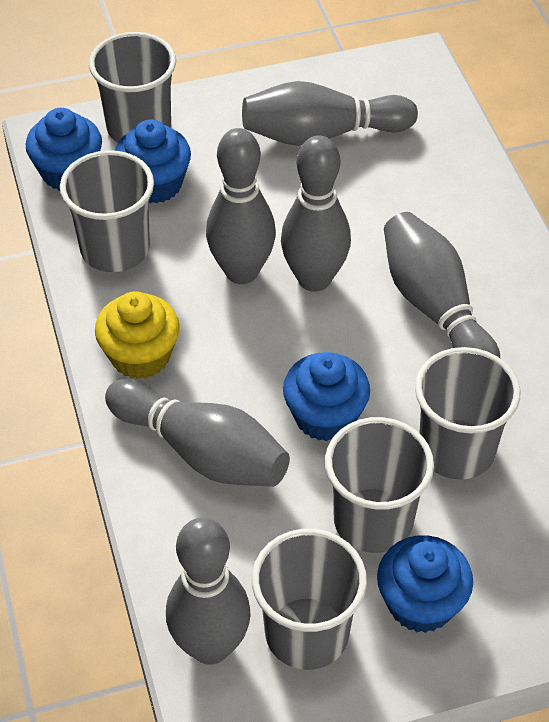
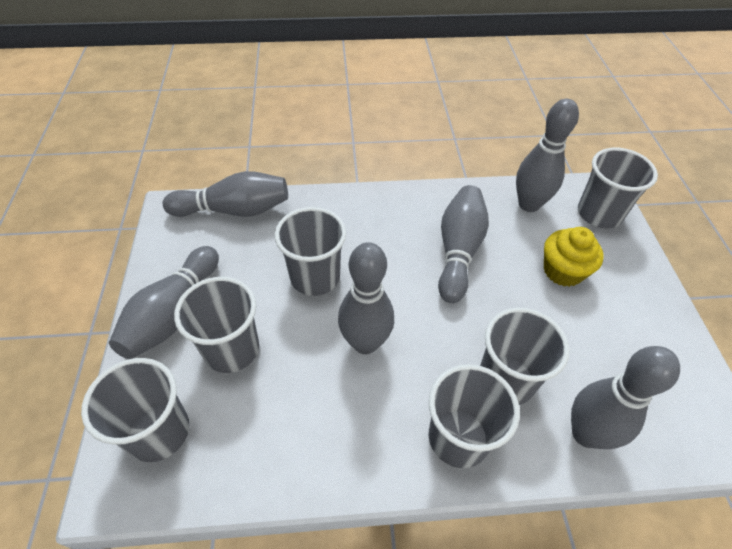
blue cupcake: 4 -> 0
grey cup: 5 -> 6

